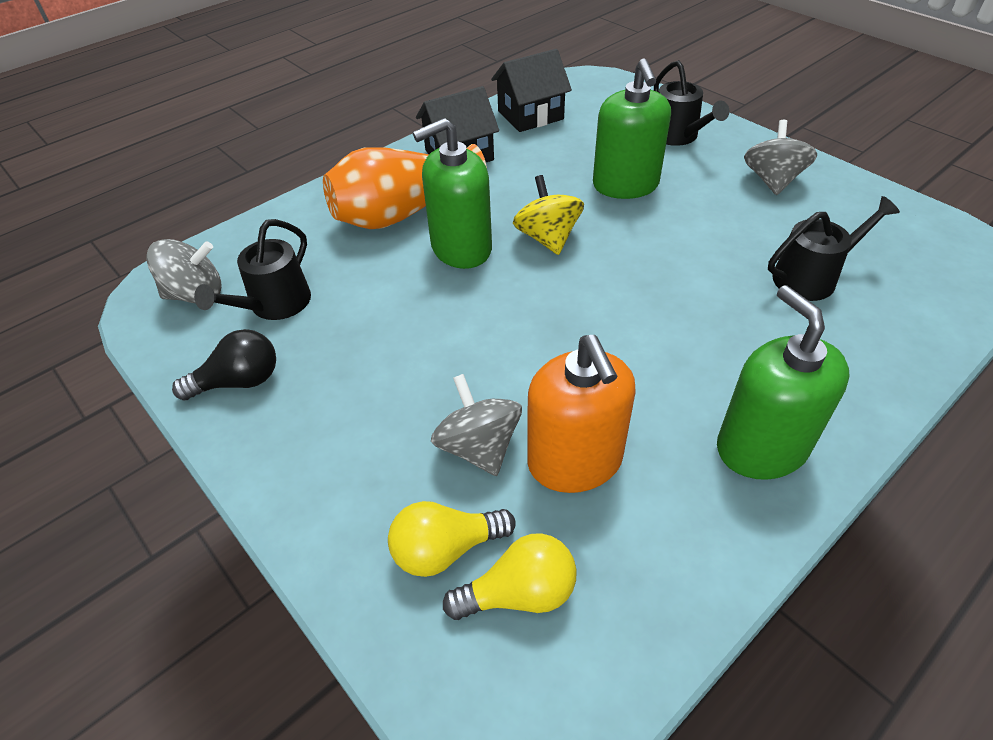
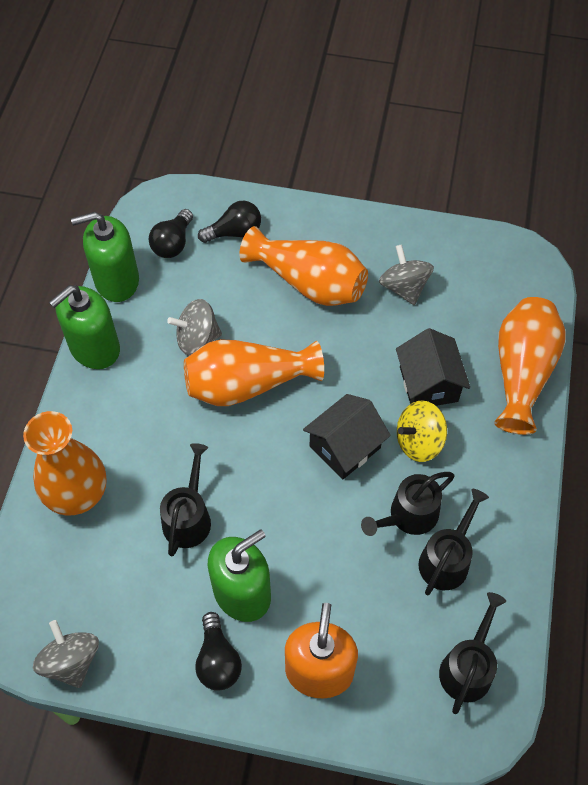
black light bulb: 1 -> 3
black watering can: 3 -> 4
orange vase: 1 -> 4
yellow light bulb: 2 -> 0

